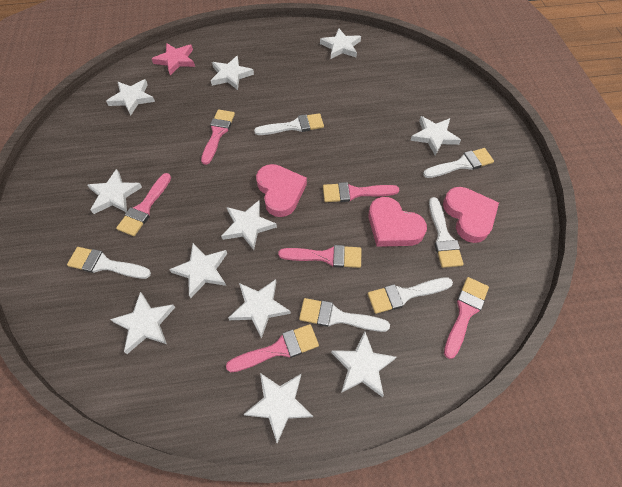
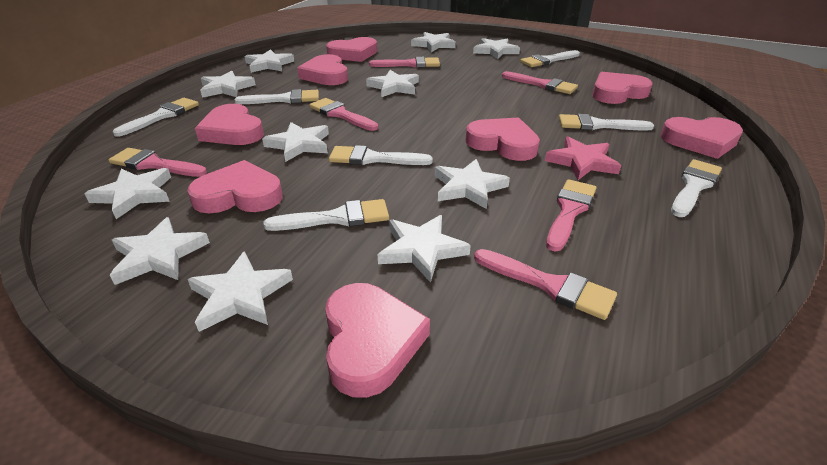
pink heart: 3 -> 8
white brush: 6 -> 7

